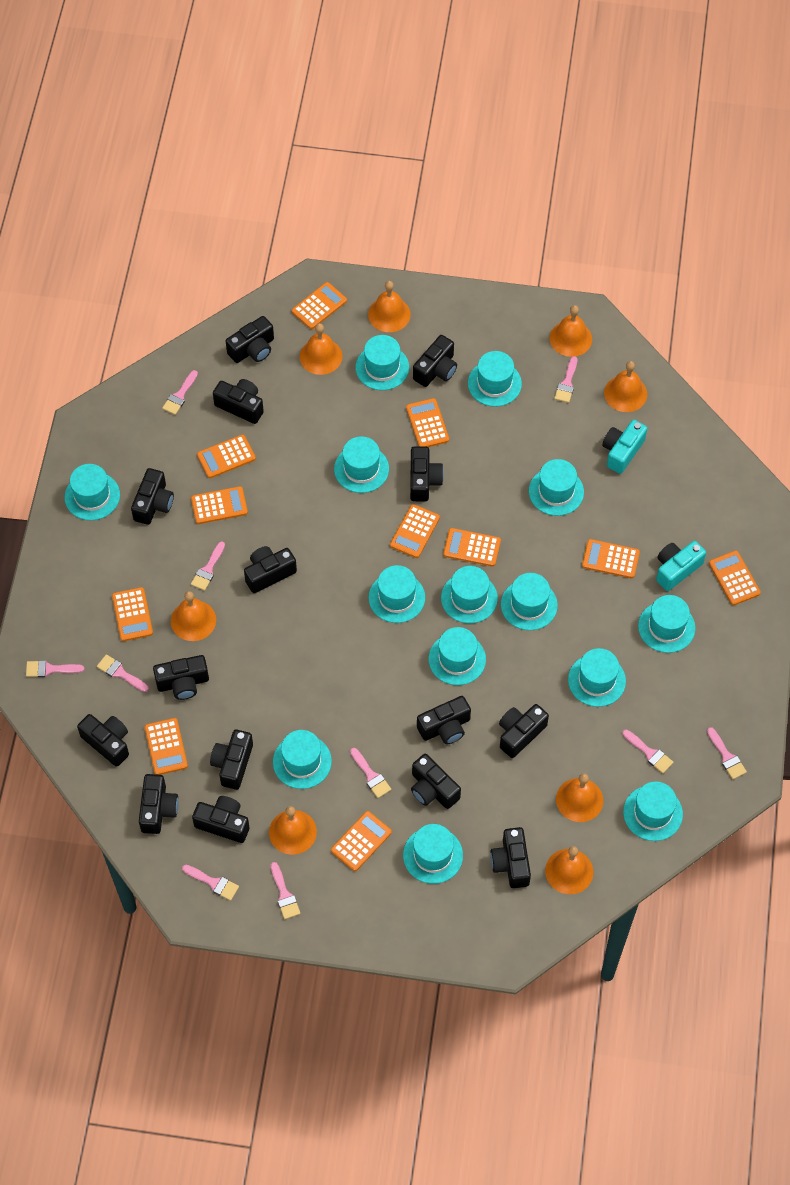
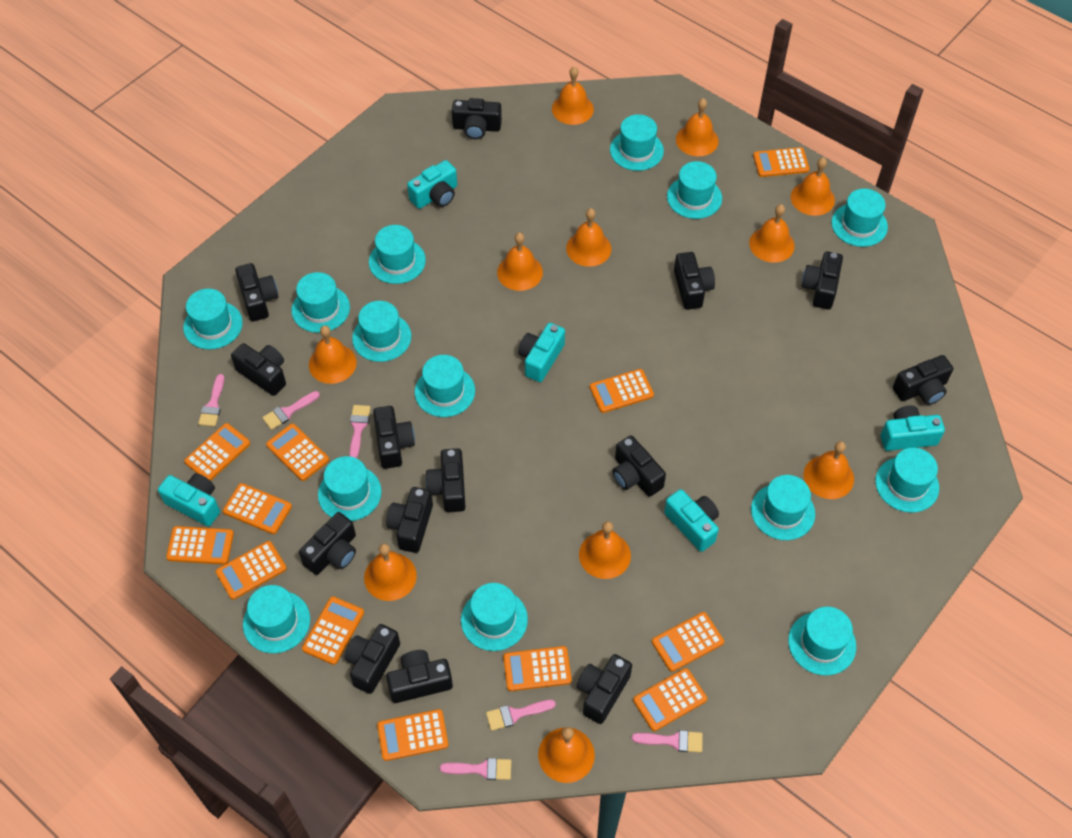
black camera: 15 -> 14
orange bell: 8 -> 11
orange calculator: 11 -> 12
pink brush: 10 -> 6
turquoise camera: 2 -> 5

